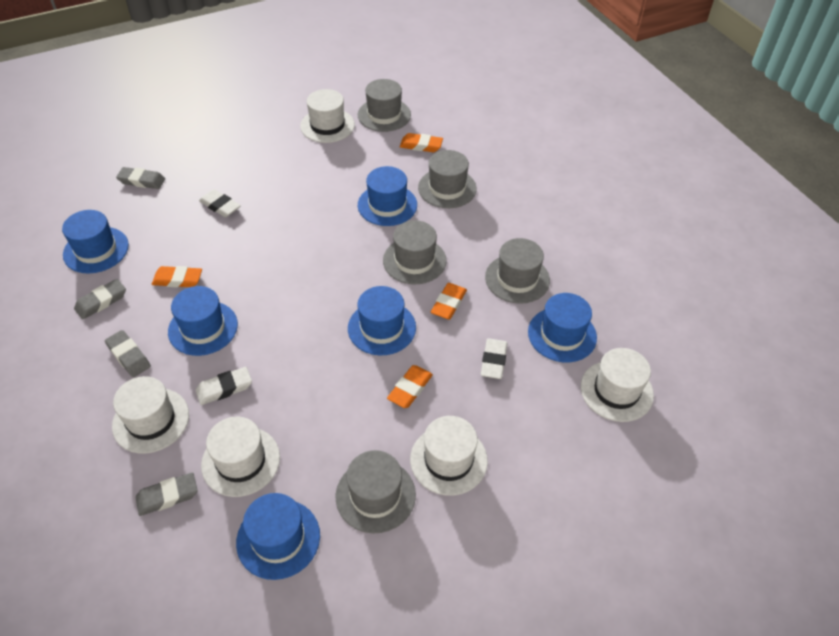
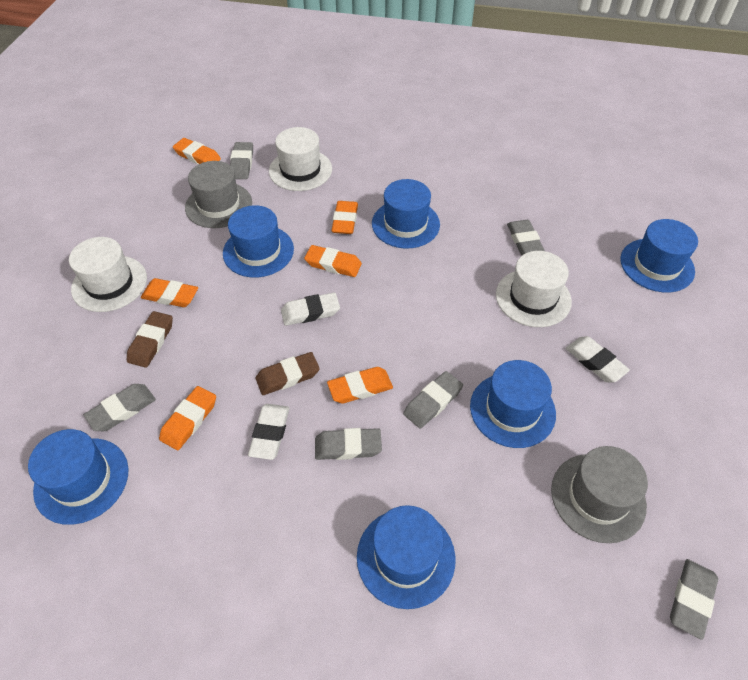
brown eraser: 0 -> 2
grey eraser: 4 -> 6
grey hat: 5 -> 2
orange eraser: 4 -> 6
white hat: 5 -> 3

